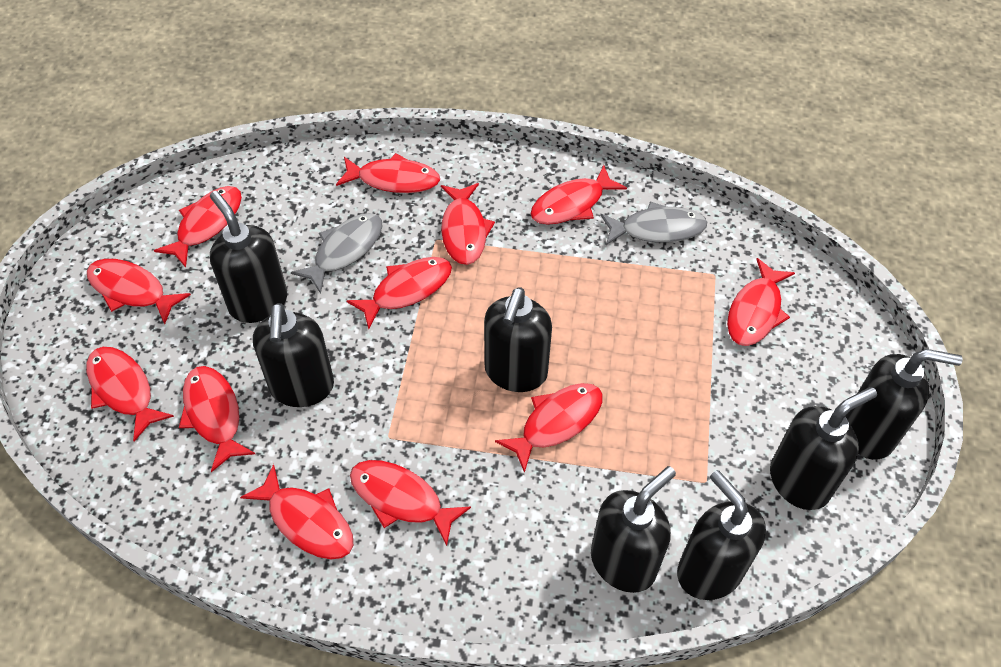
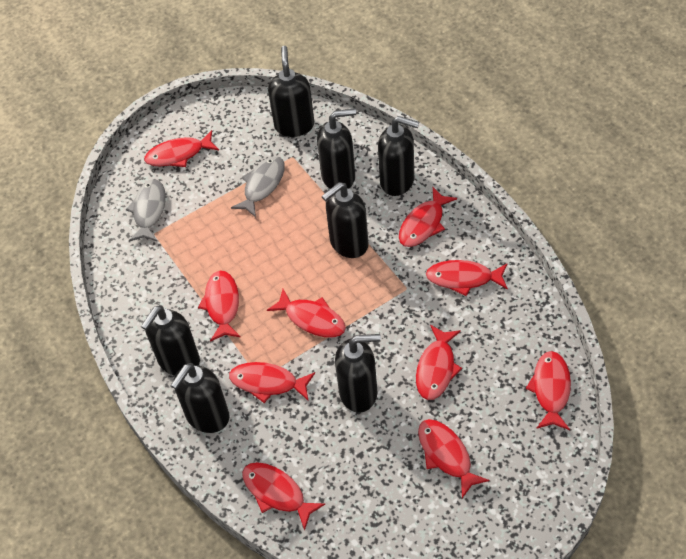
red fish: 12 -> 10

